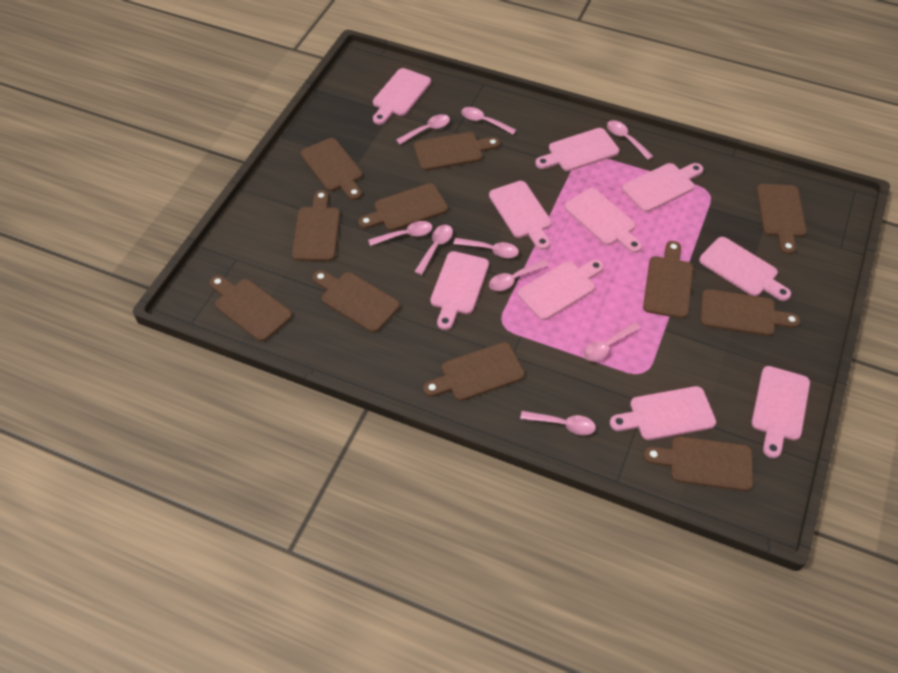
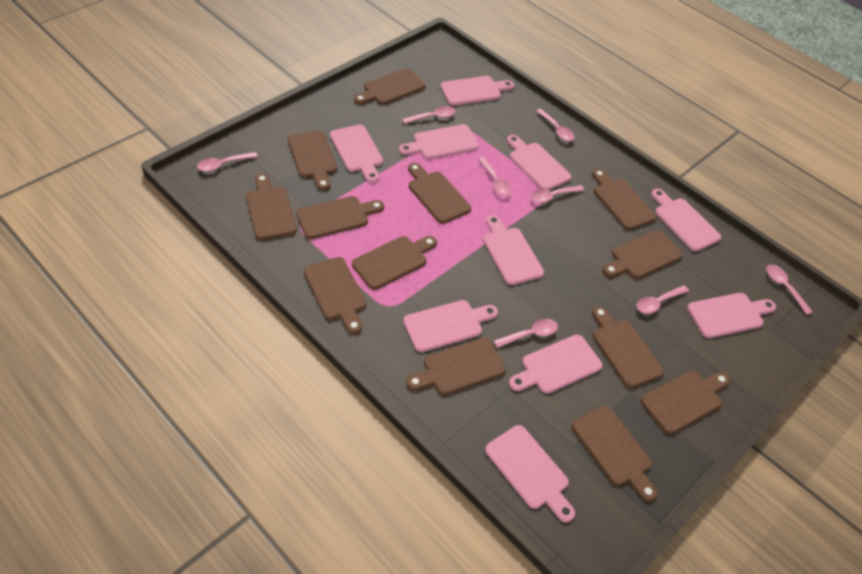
brown cutting board: 11 -> 13
pink spoon: 9 -> 8

